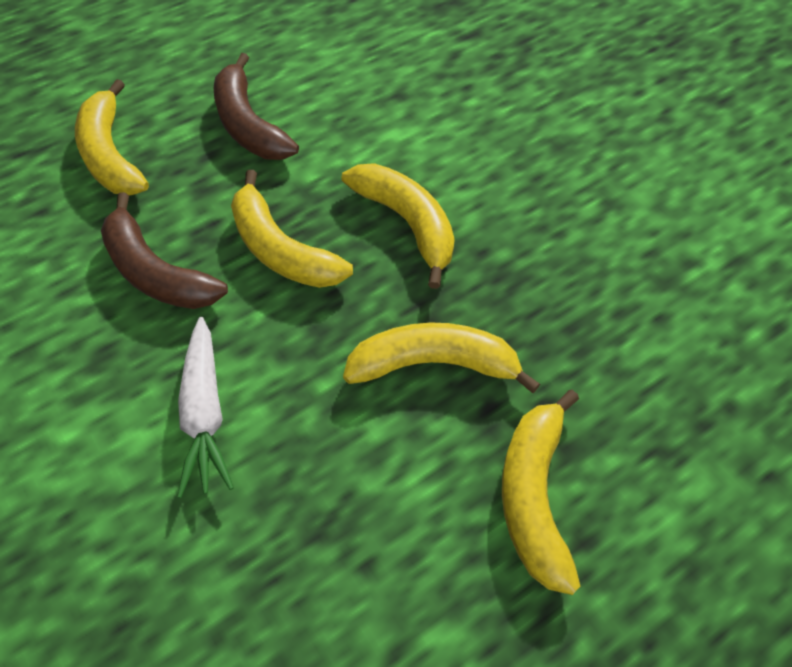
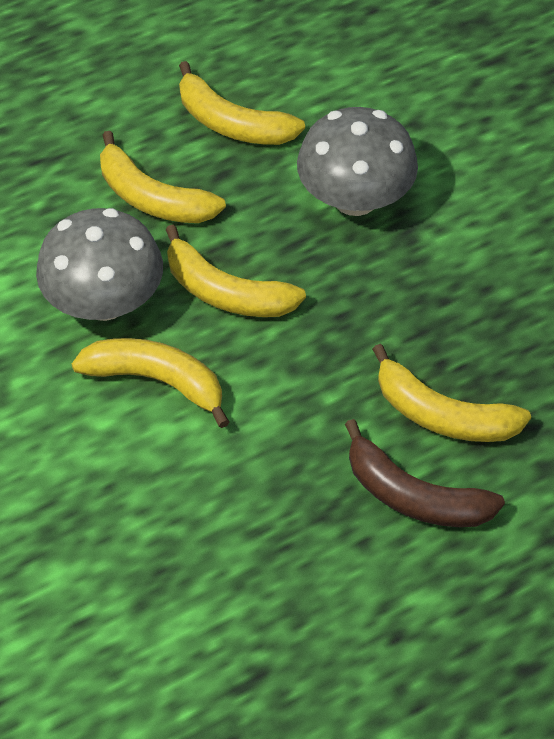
brown banana: 2 -> 1
grey mushroom: 0 -> 2
white carrot: 1 -> 0

